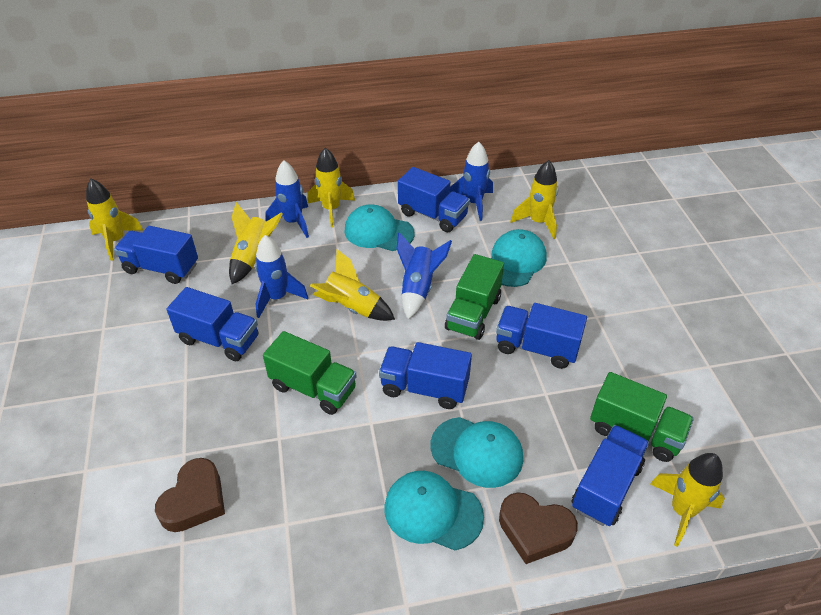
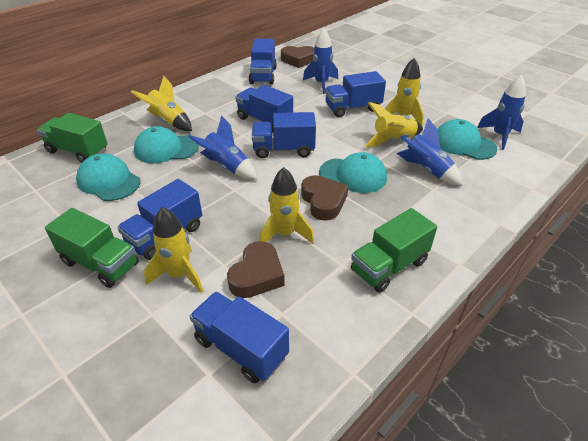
brown heart: 2 -> 3
yellow rocket: 6 -> 5

